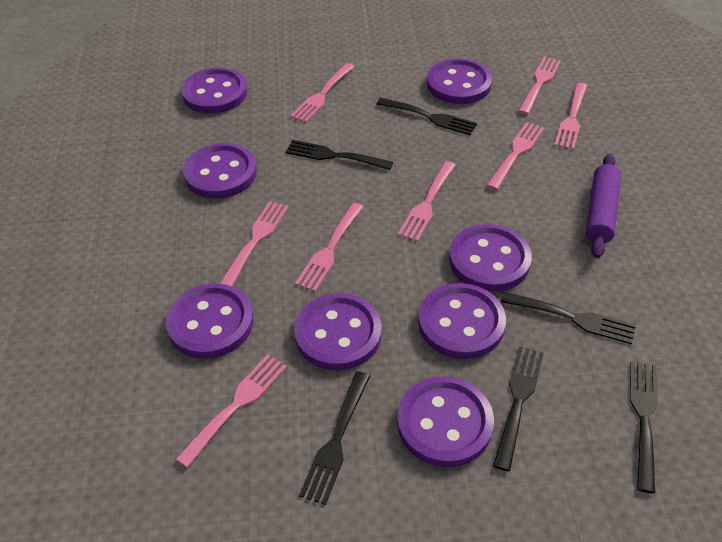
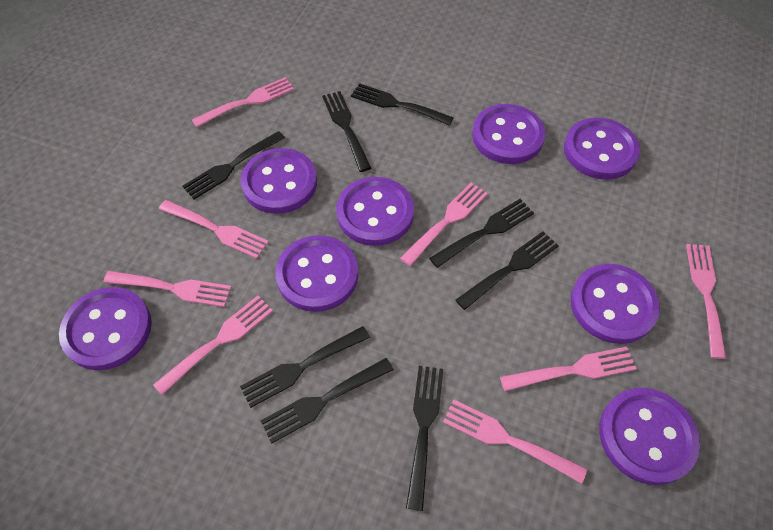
black fork: 6 -> 8
purple rolling pin: 1 -> 0

